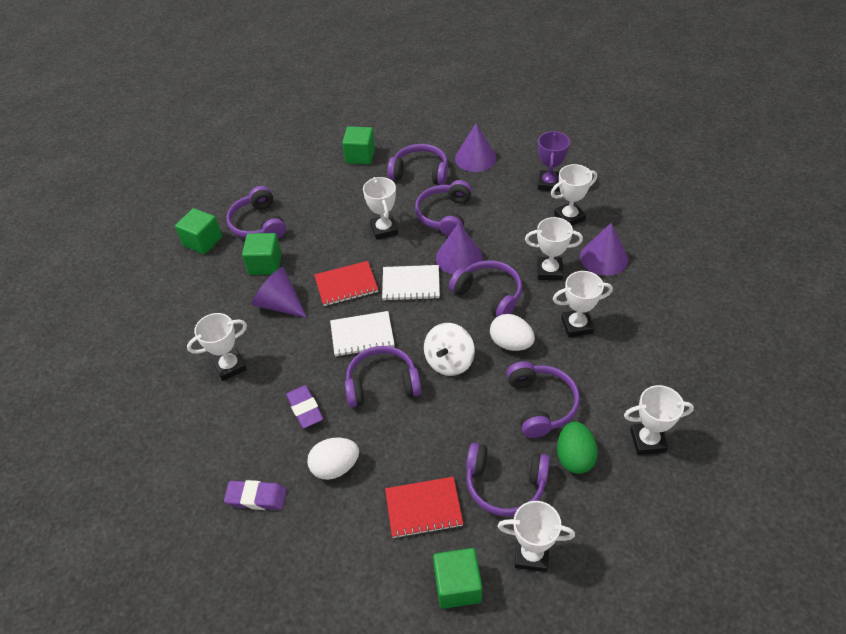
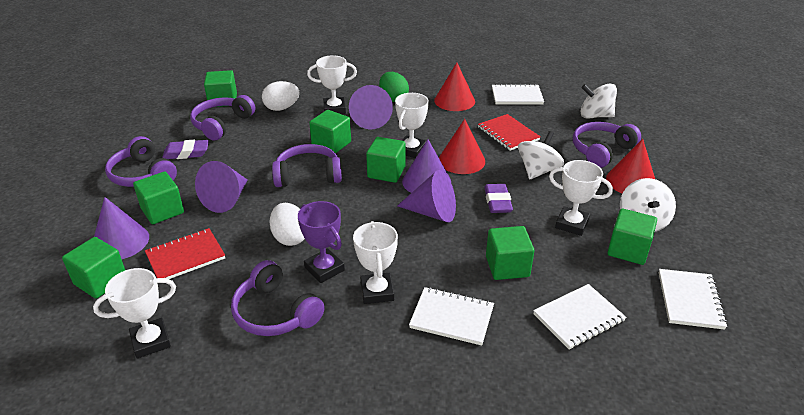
green cube: 4 -> 7
purple cone: 4 -> 5
purple headphones: 7 -> 5
red cone: 0 -> 3
white notebook: 2 -> 4
white spinning top: 1 -> 3
white trophy: 7 -> 5

